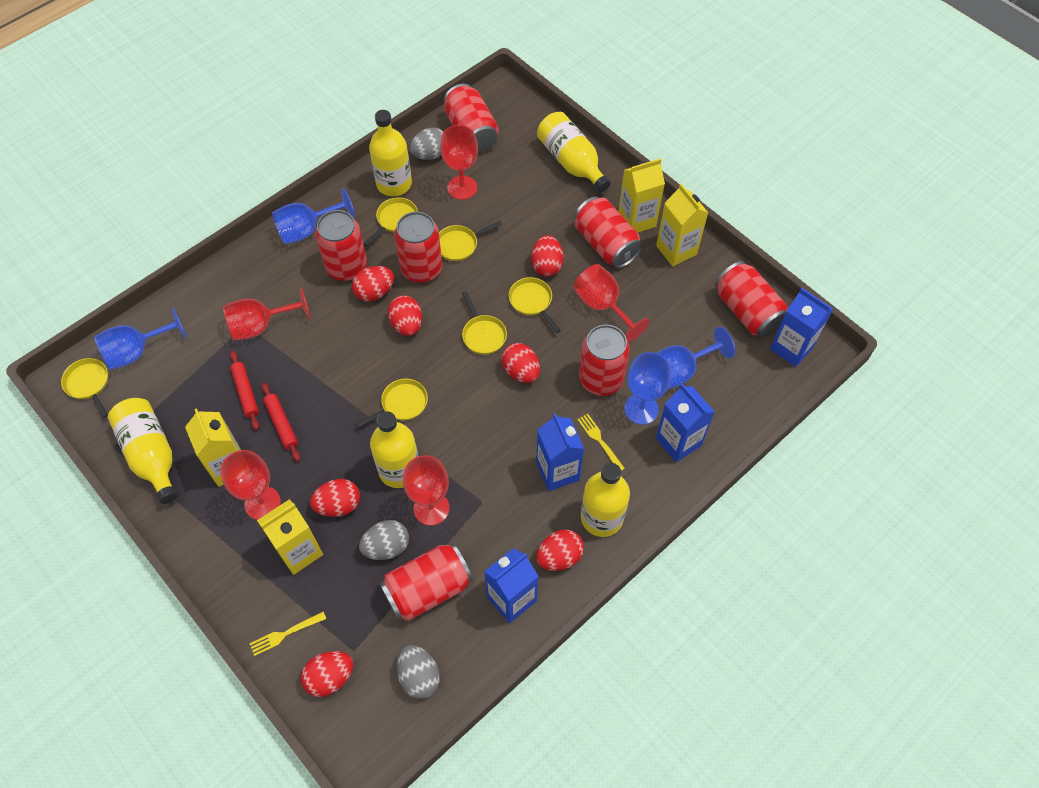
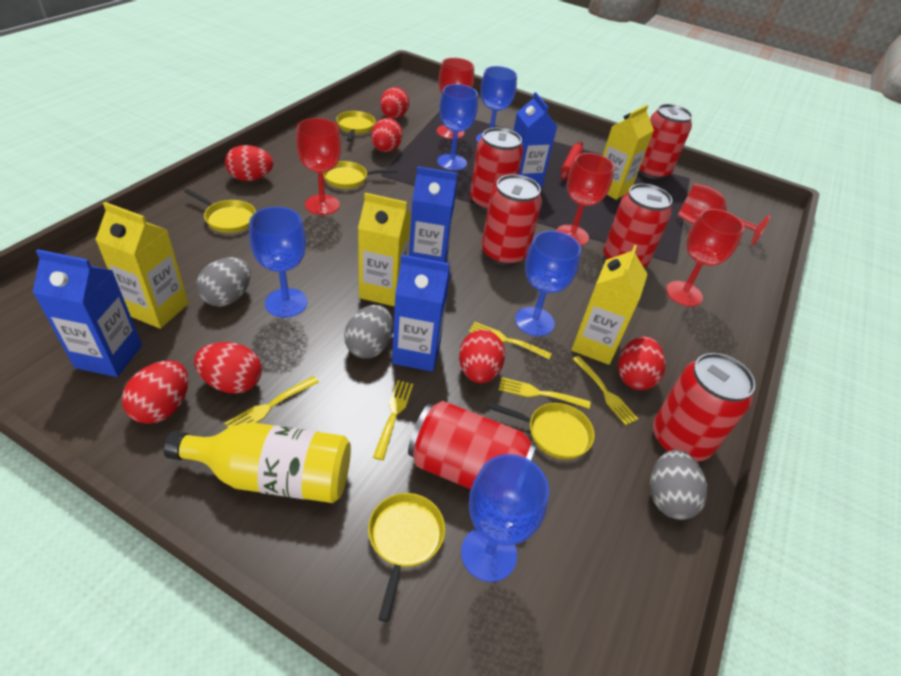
blue goblet: 4 -> 5
red can: 7 -> 6
red rolling pin: 2 -> 1
yellow bottle: 5 -> 1
yellow fork: 2 -> 5
yellow pan: 6 -> 5

